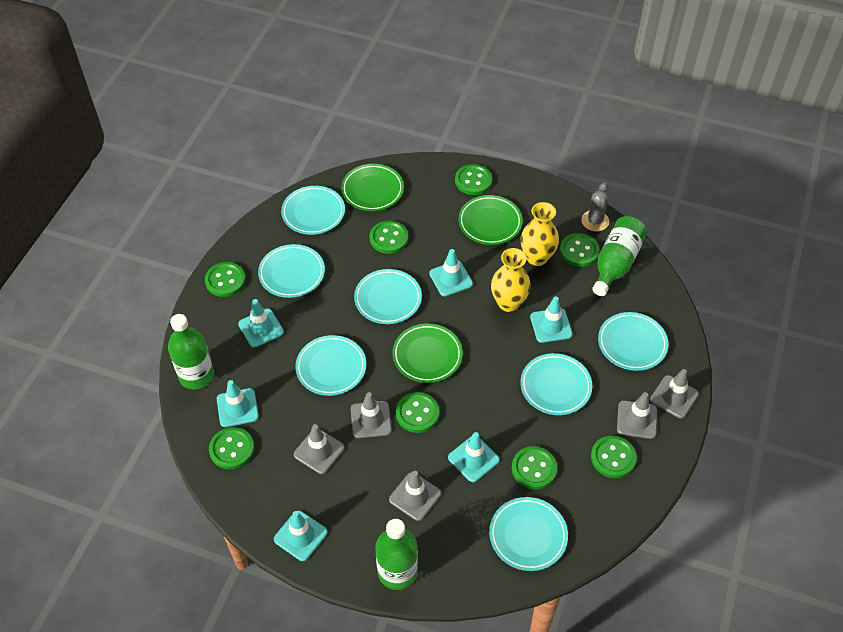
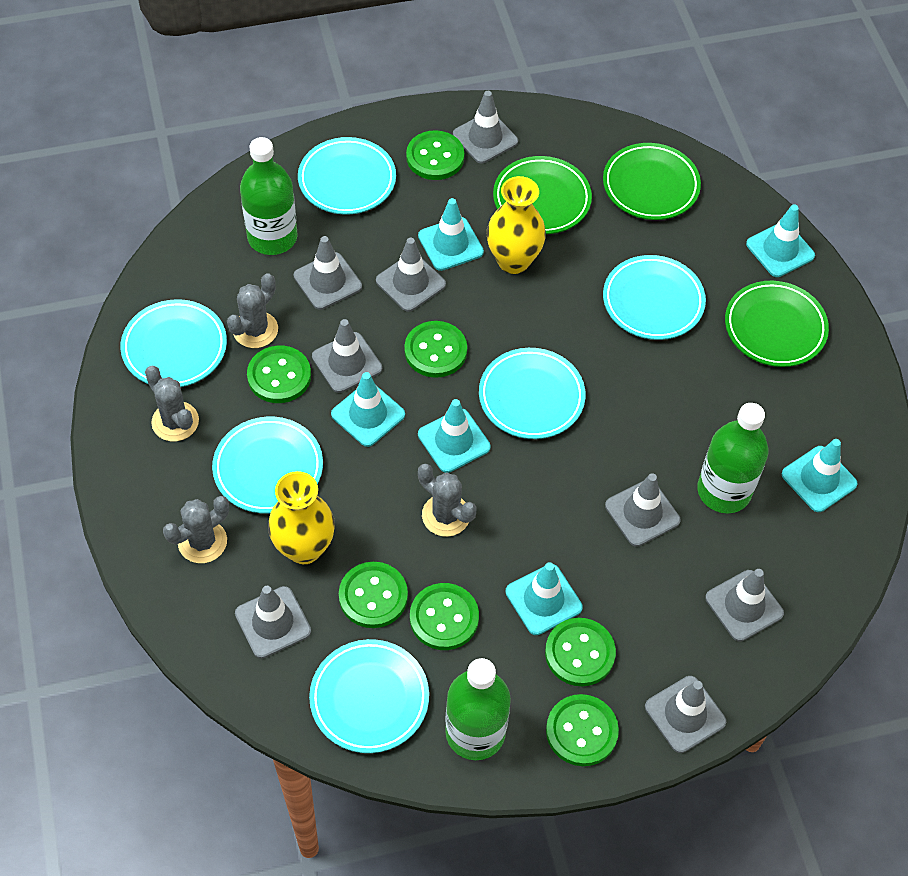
green button: 8 -> 7
grey cactus: 1 -> 4
grey traffic cone: 5 -> 8
turquoise plate: 7 -> 6

